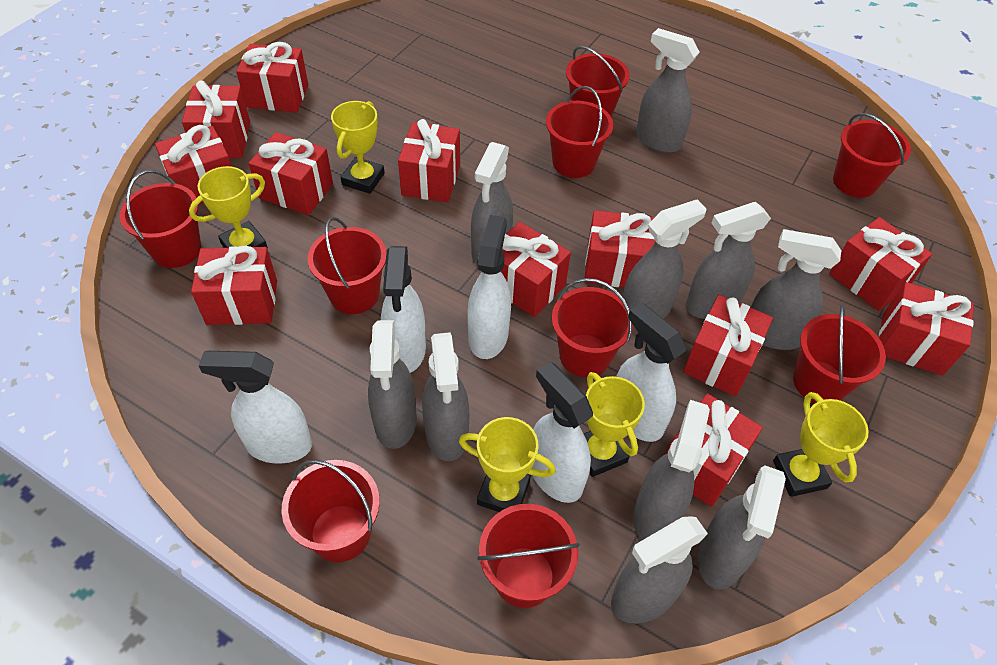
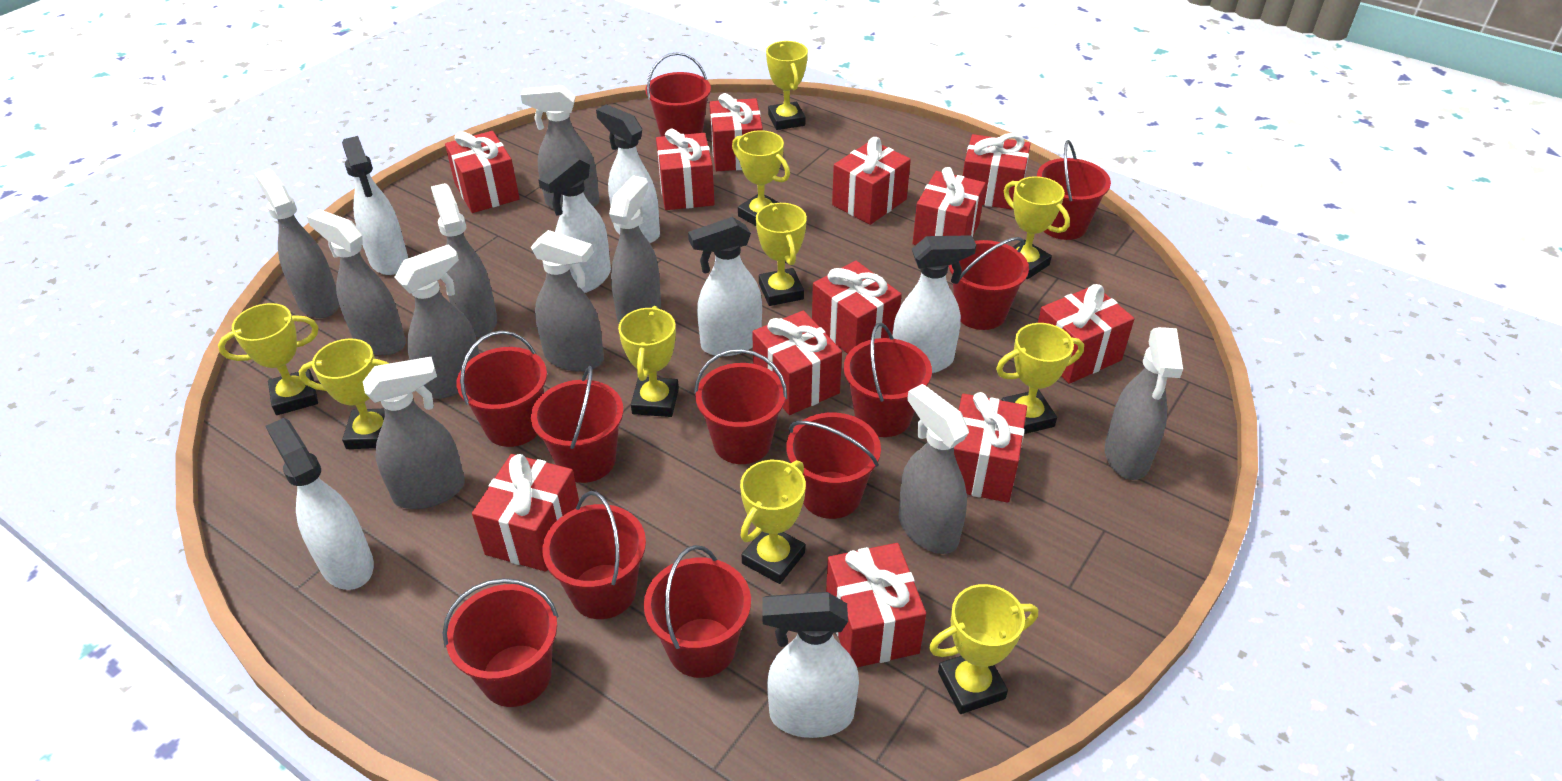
red bucket: 9 -> 11
white spray bottle: 5 -> 7
yellow trophy: 5 -> 10

